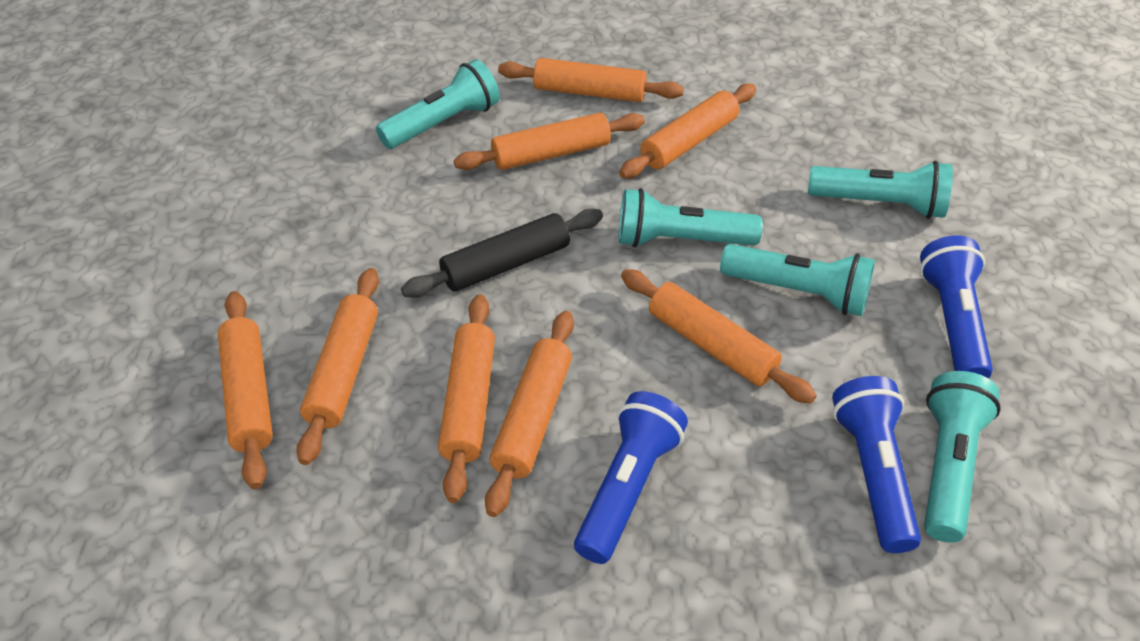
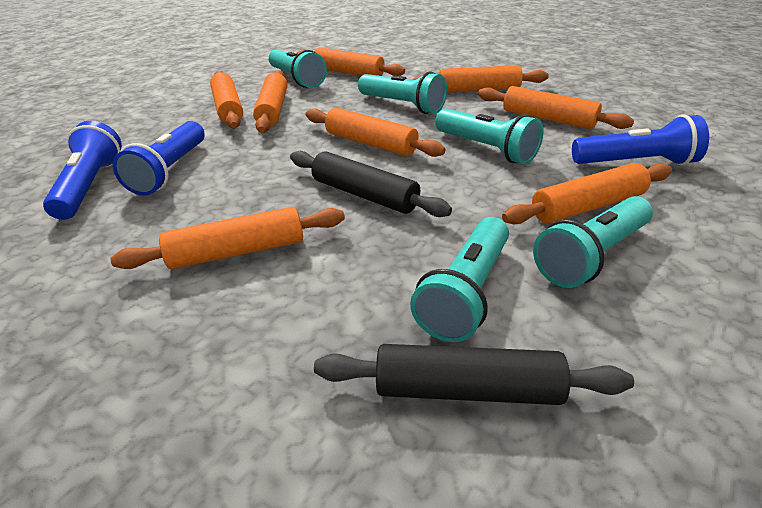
black rolling pin: 1 -> 2

